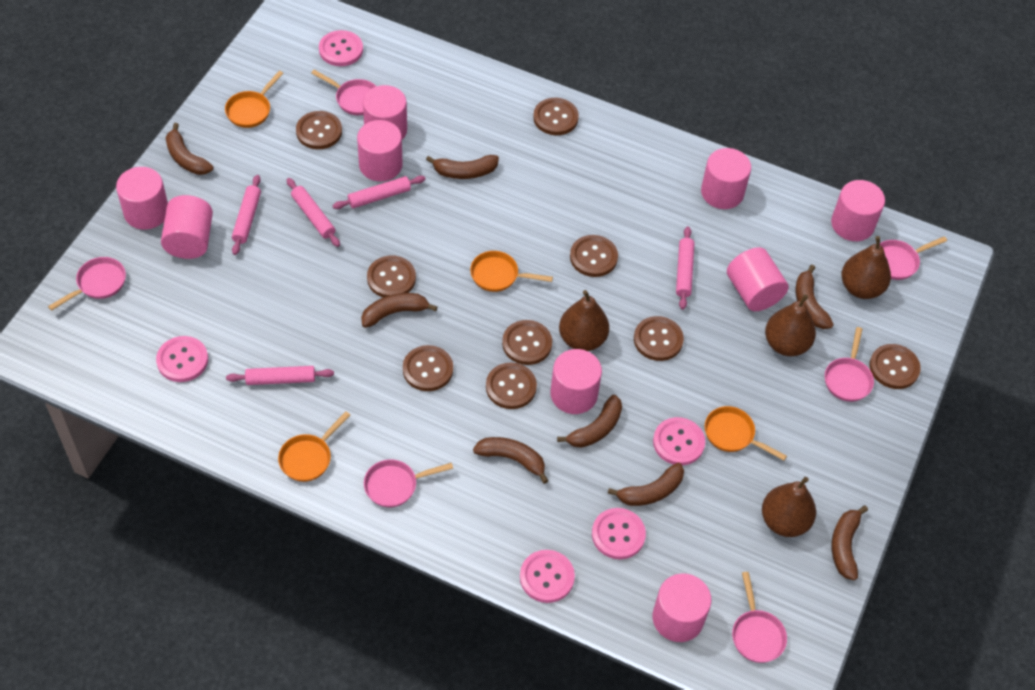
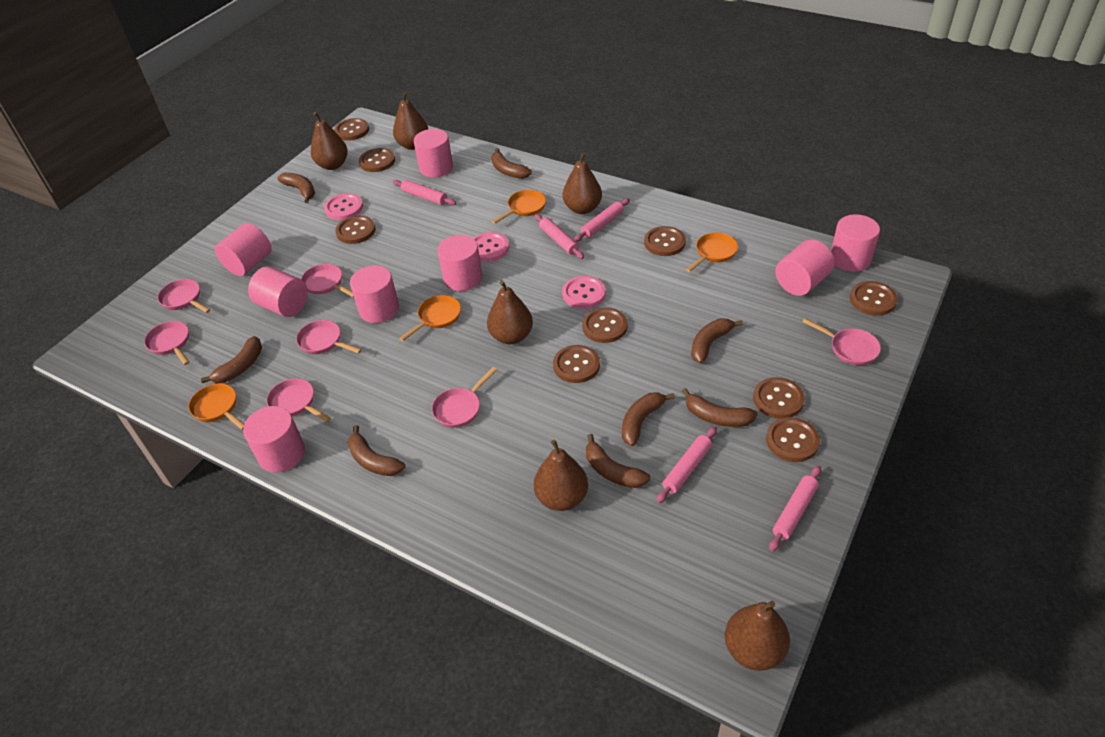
brown pear: 4 -> 6
pink button: 5 -> 3
pink cylinder: 9 -> 8
pink pan: 6 -> 7

